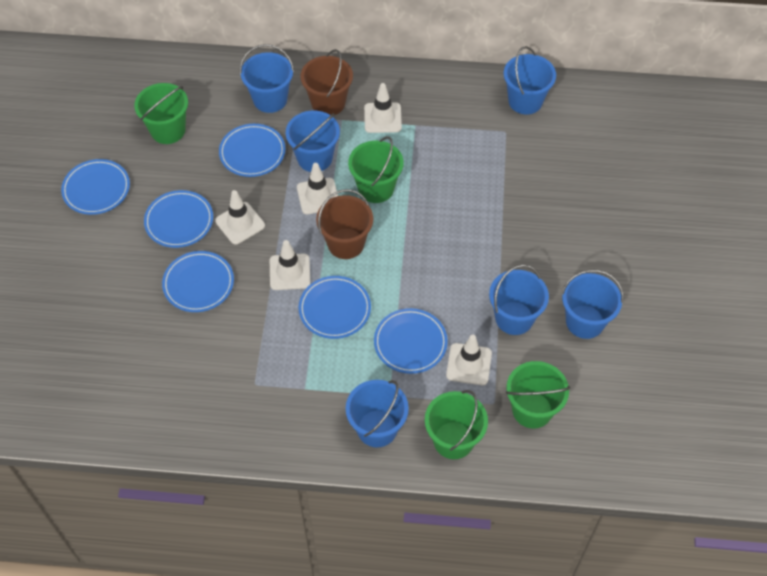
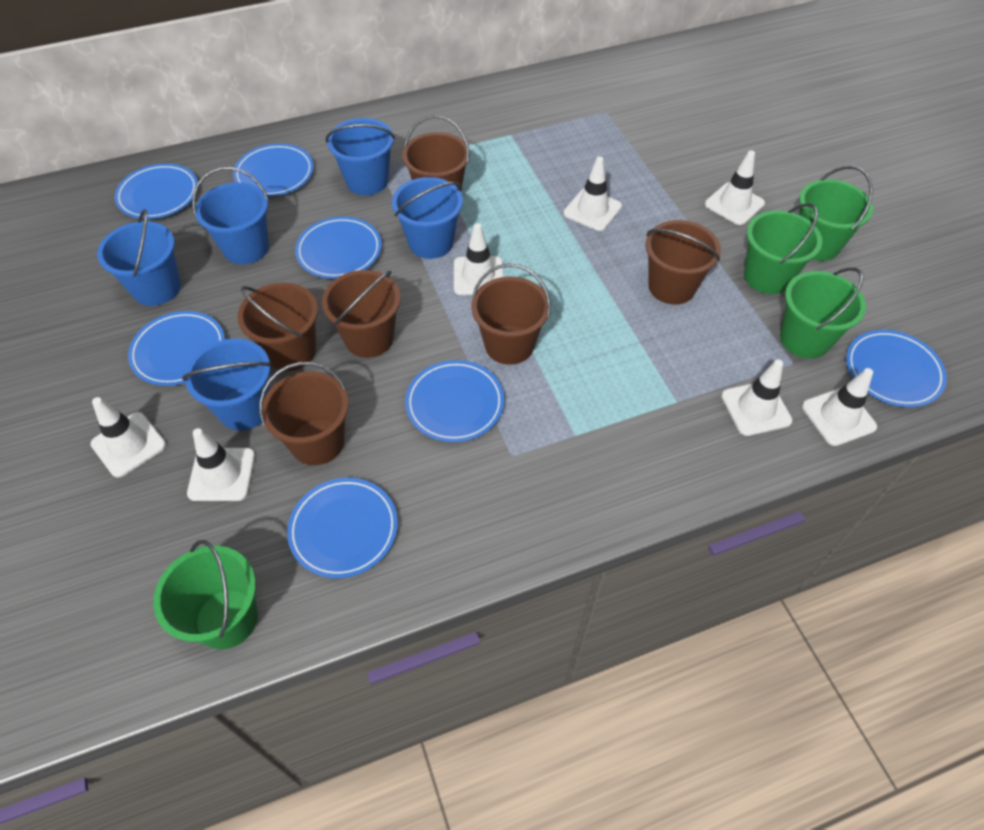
blue bucket: 6 -> 5
blue plate: 6 -> 7
brown bucket: 2 -> 6
white traffic cone: 5 -> 7

